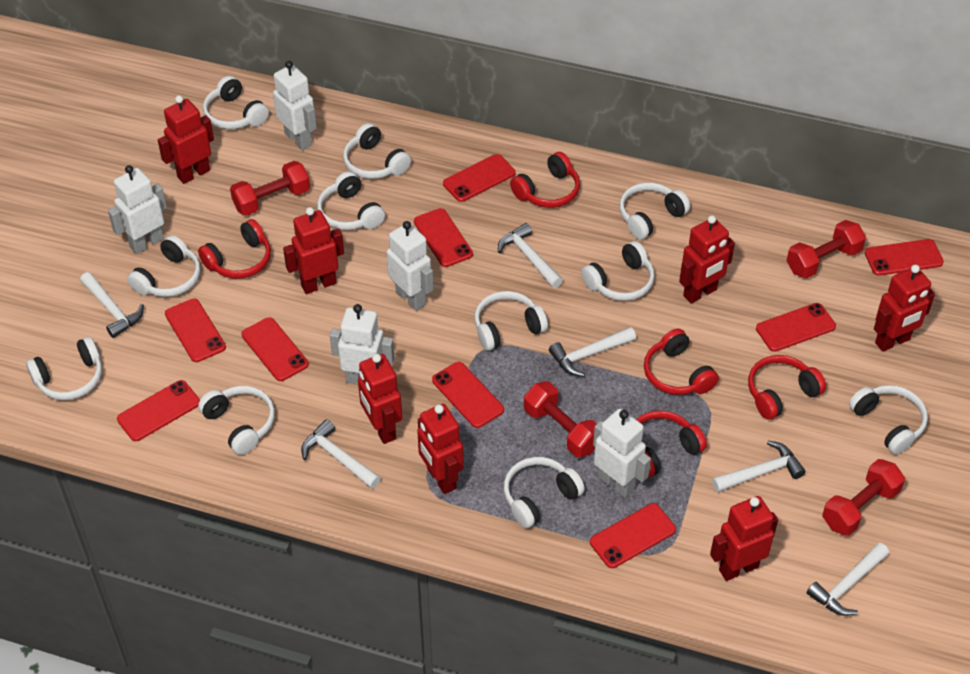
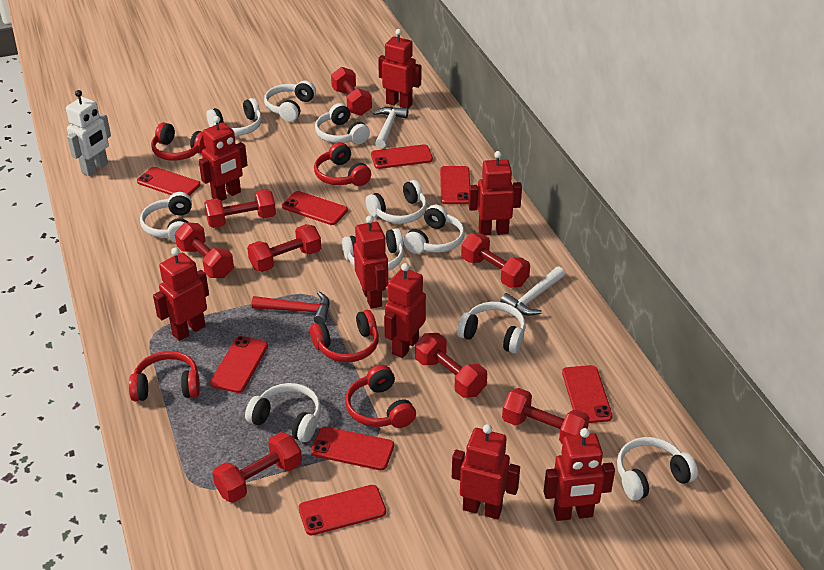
red dumbbell: 4 -> 8
red hammer: 0 -> 1
red phone: 9 -> 8
red robot: 7 -> 8
white hammer: 6 -> 2
white headphones: 11 -> 10
white robot: 5 -> 1

